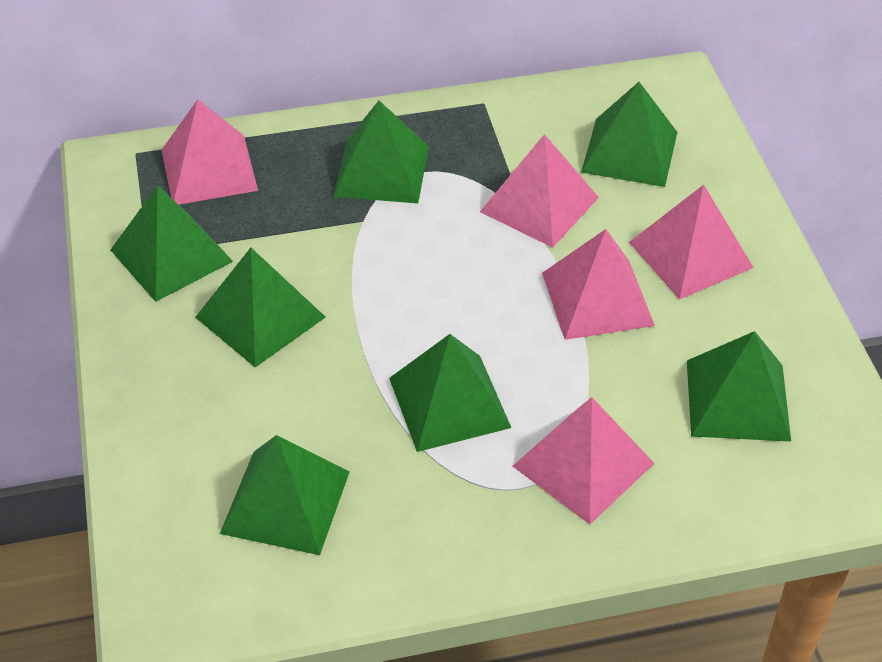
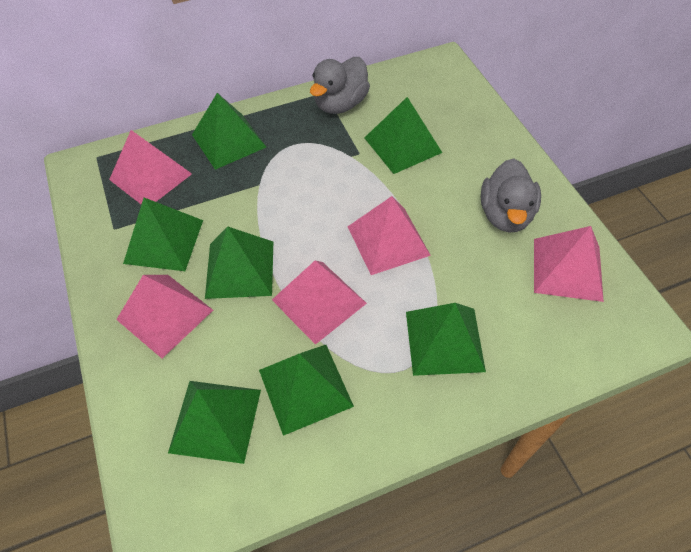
grey duck: 0 -> 2

